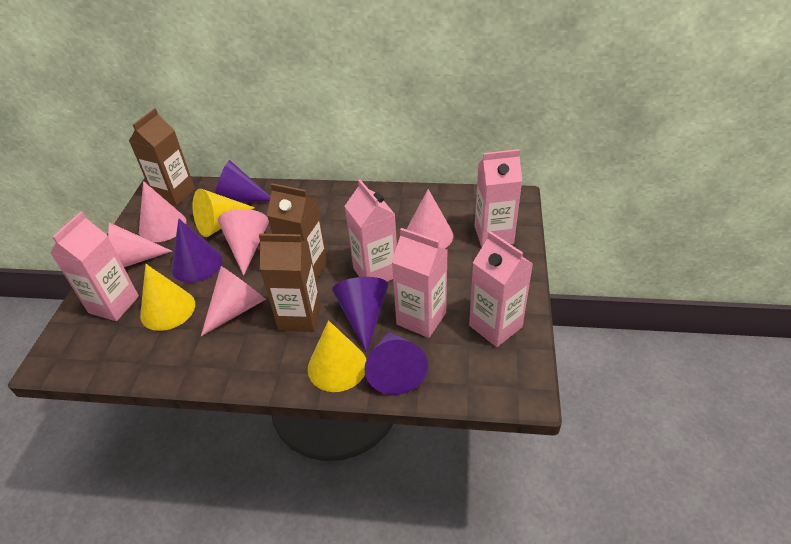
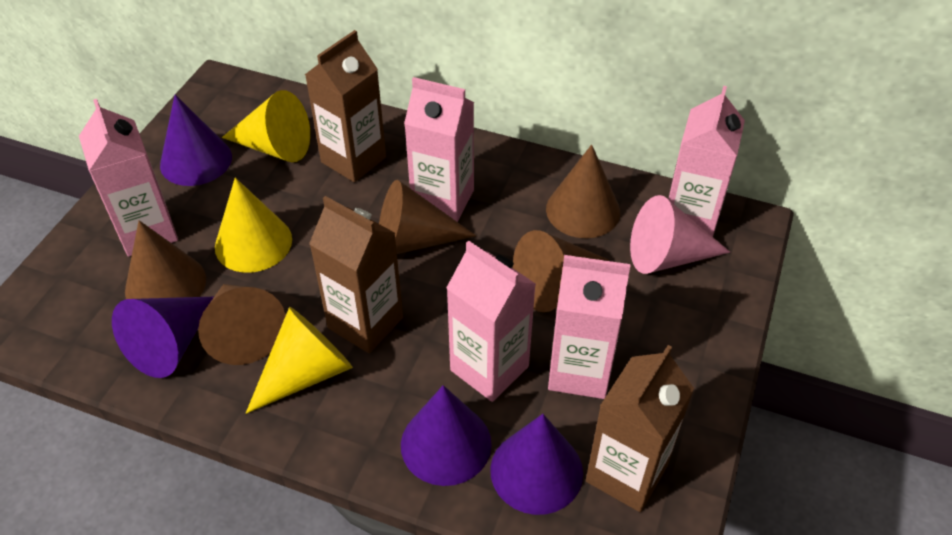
brown cone: 0 -> 5
pink cone: 5 -> 1

